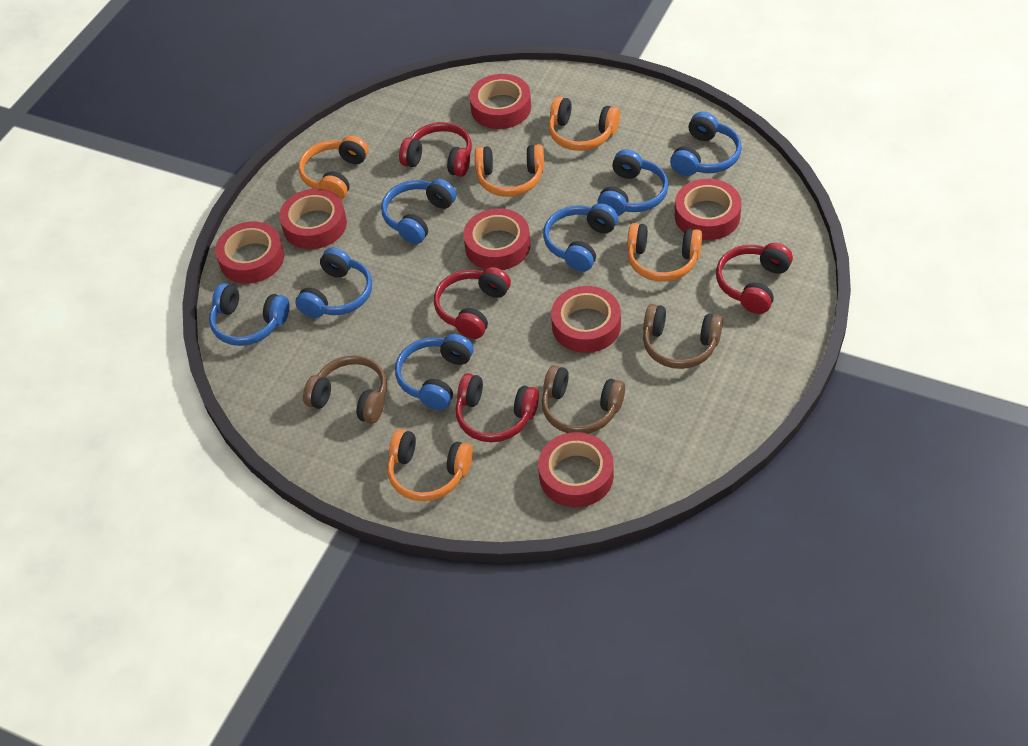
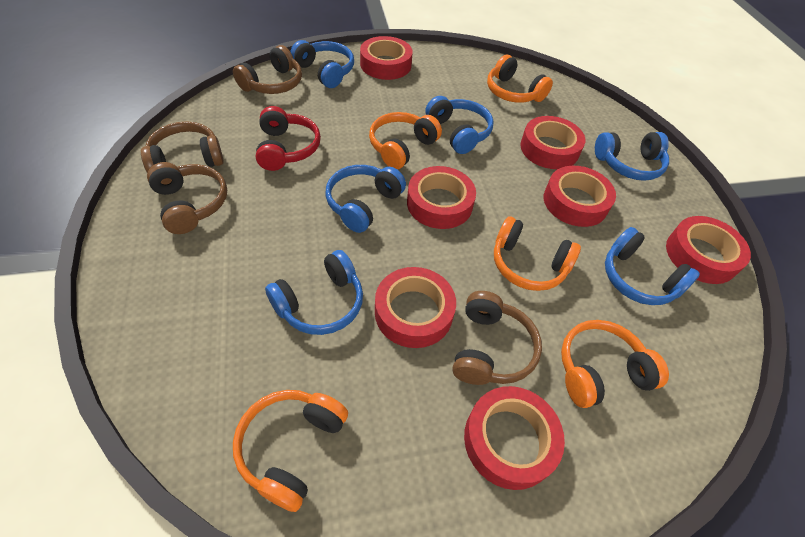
blue headphones: 7 -> 6
brown headphones: 3 -> 4
red headphones: 4 -> 1

